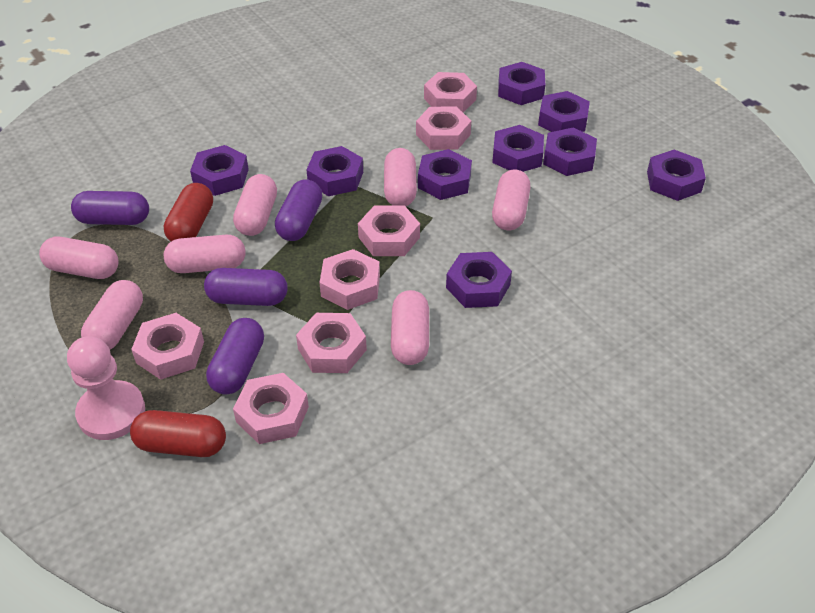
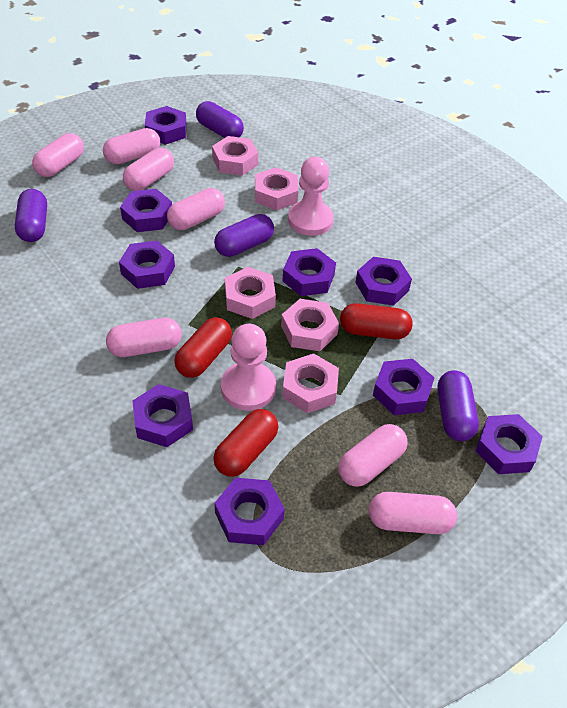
pink nut: 7 -> 5
pink pawn: 1 -> 2
red capsule: 2 -> 3

